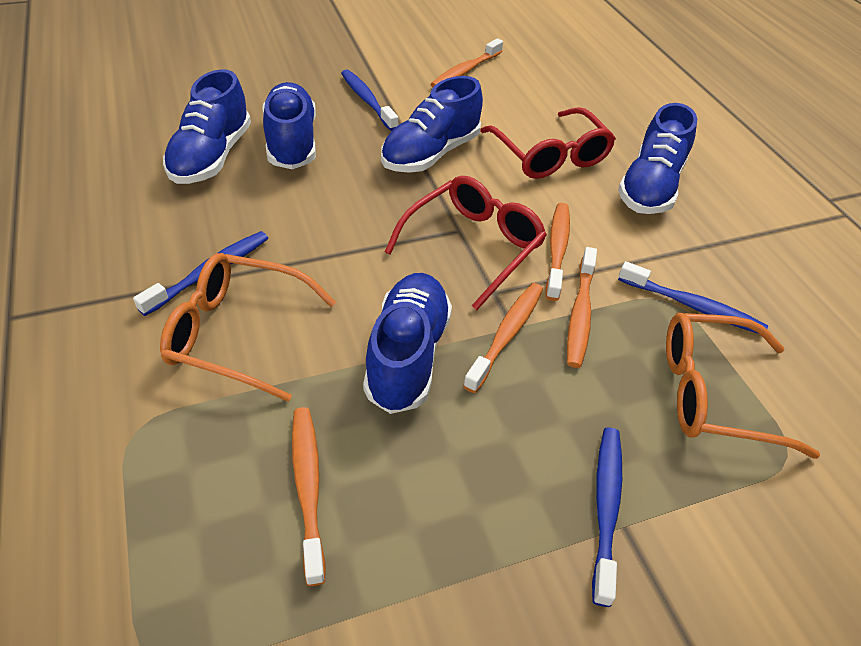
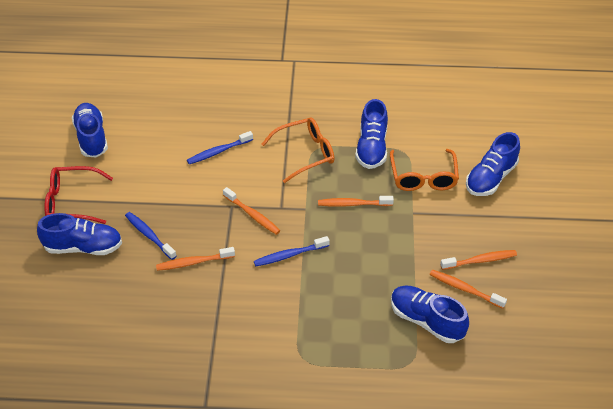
blue toothbrush: 4 -> 3
red glasses: 2 -> 1

